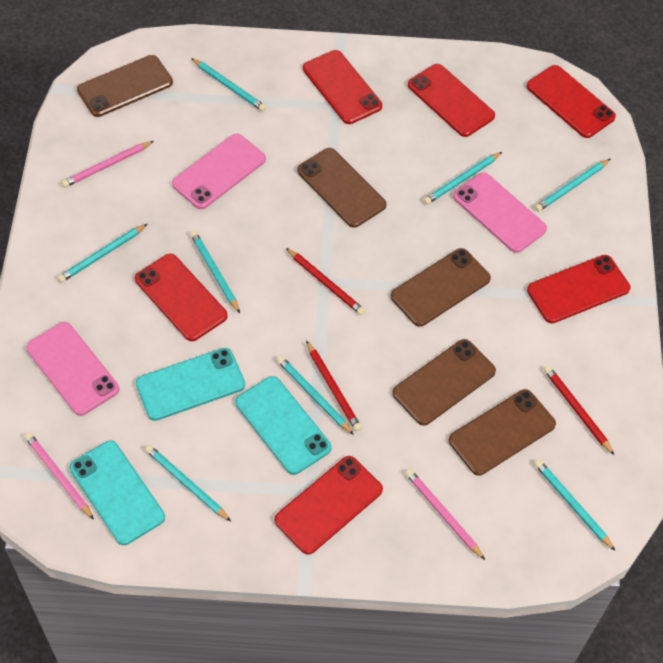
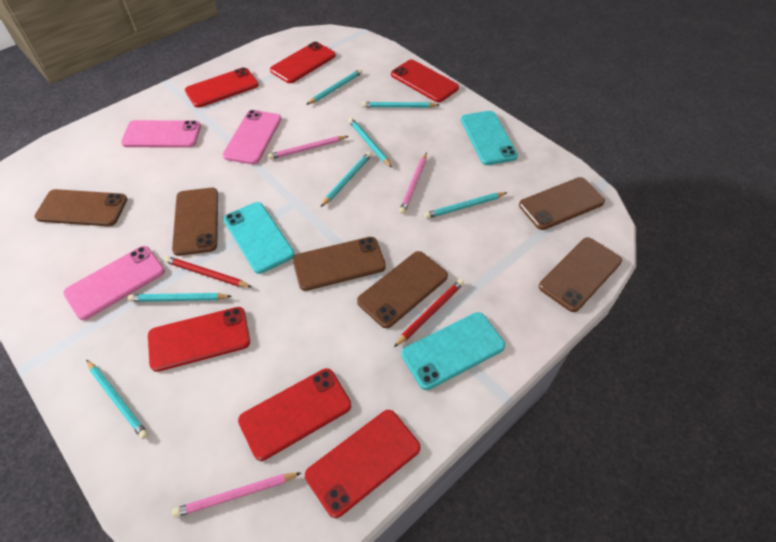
brown phone: 5 -> 6
red pencil: 3 -> 2
turquoise pencil: 8 -> 7

